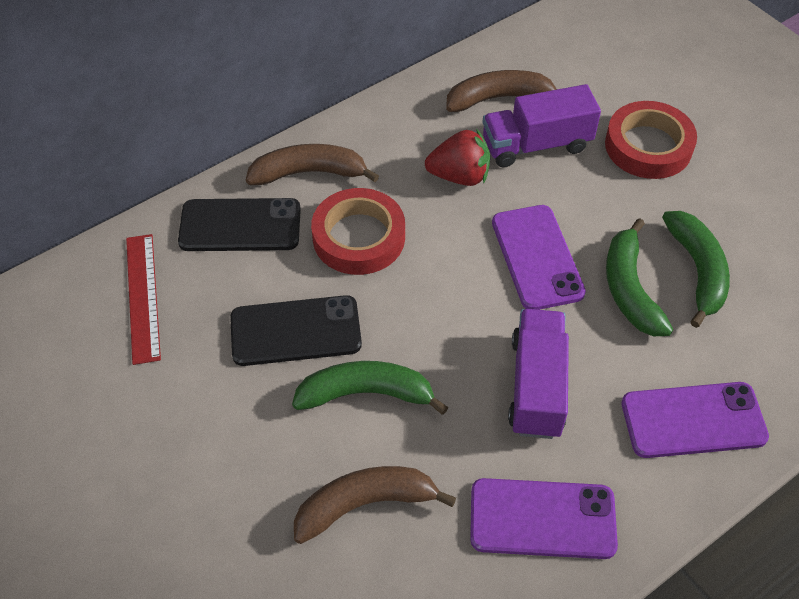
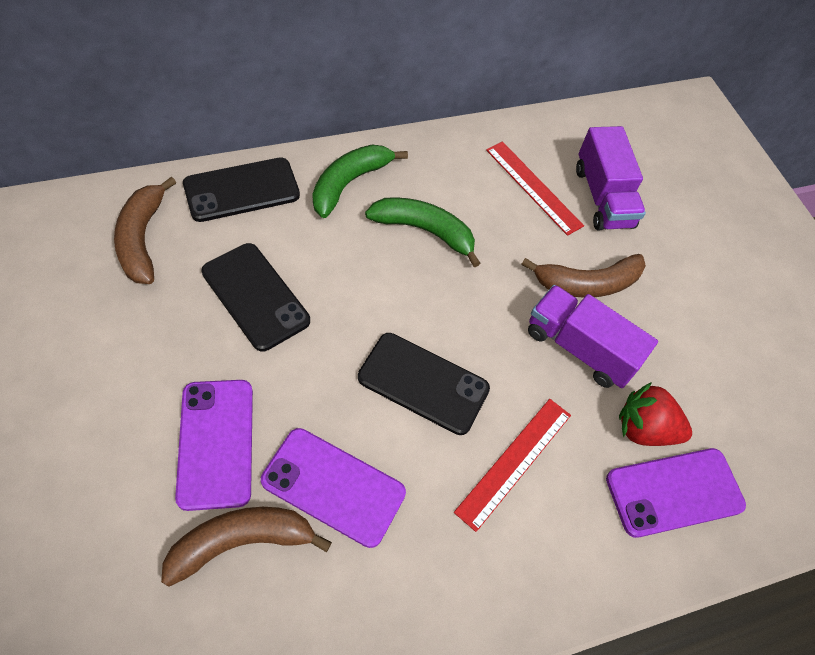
black phone: 2 -> 3
green banana: 3 -> 2
red ruler: 1 -> 2
red tape: 2 -> 0

